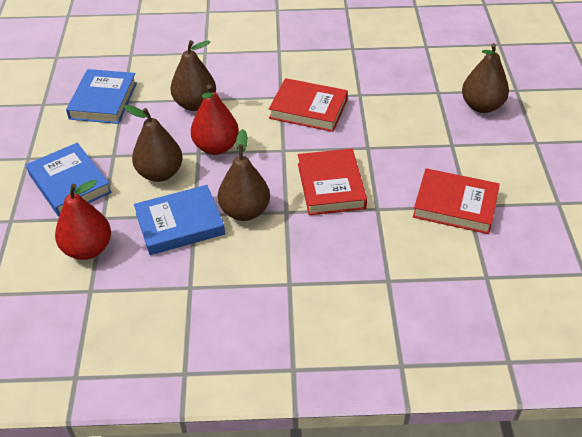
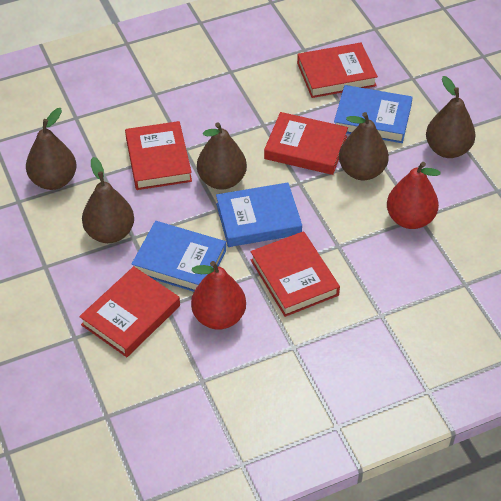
brown pear: 4 -> 5
red book: 3 -> 5

